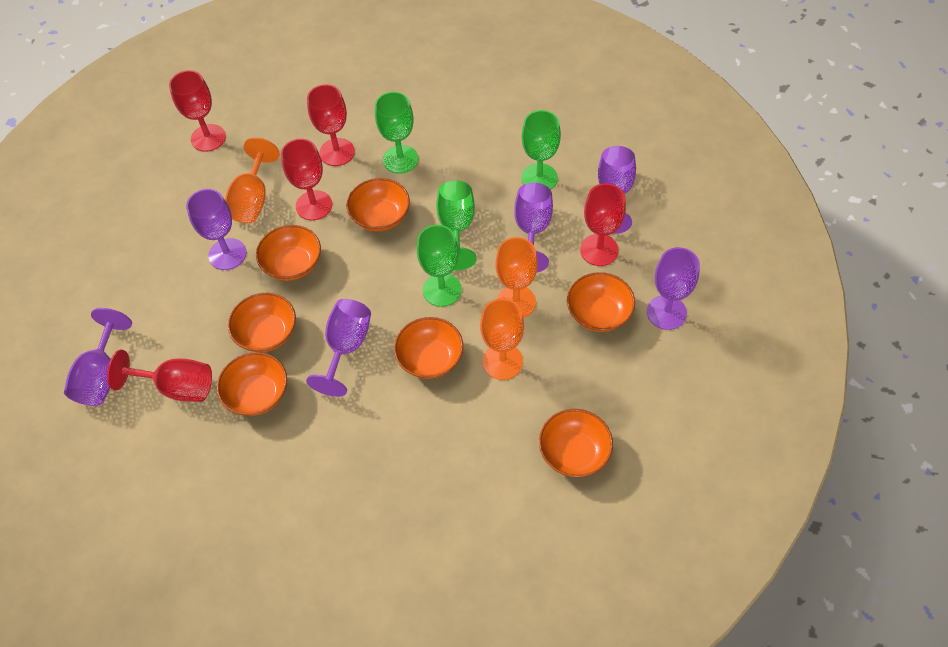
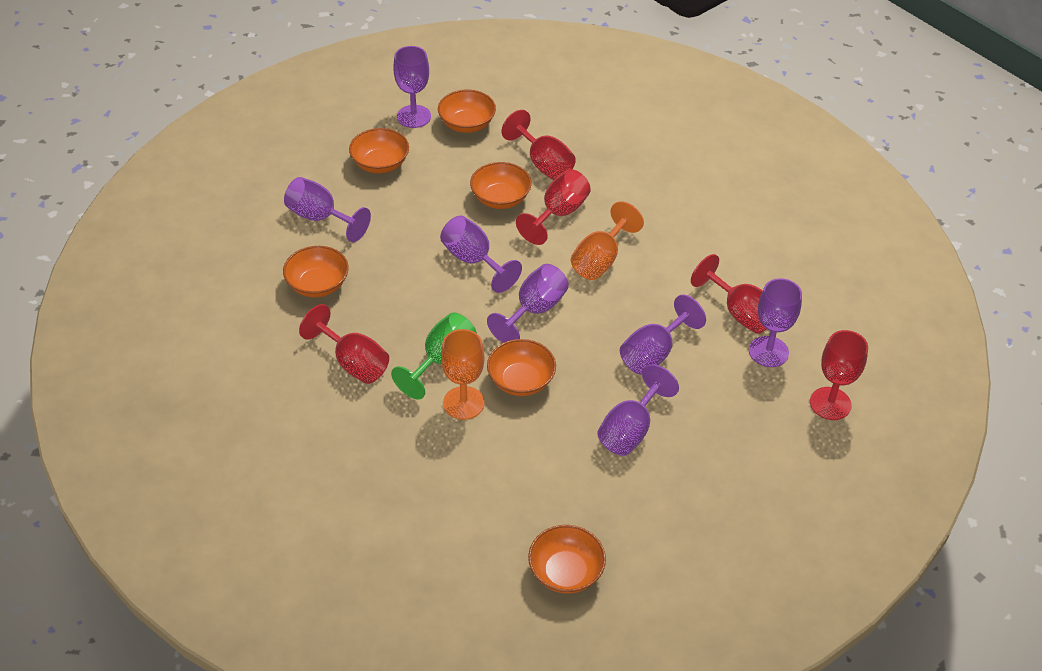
green goblet: 4 -> 1
orange bowl: 7 -> 6
orange goblet: 3 -> 2
purple goblet: 6 -> 7

